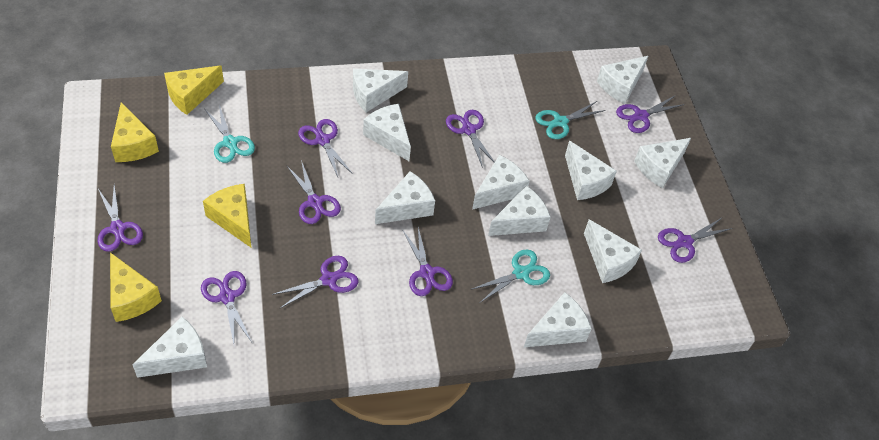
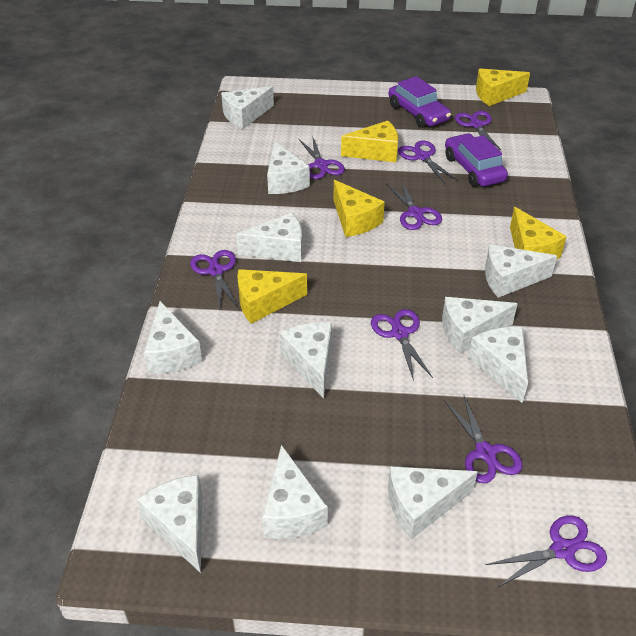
purple car: 0 -> 2
purple scissors: 9 -> 8
turquoise scissors: 3 -> 0
yellow cheese: 4 -> 5

